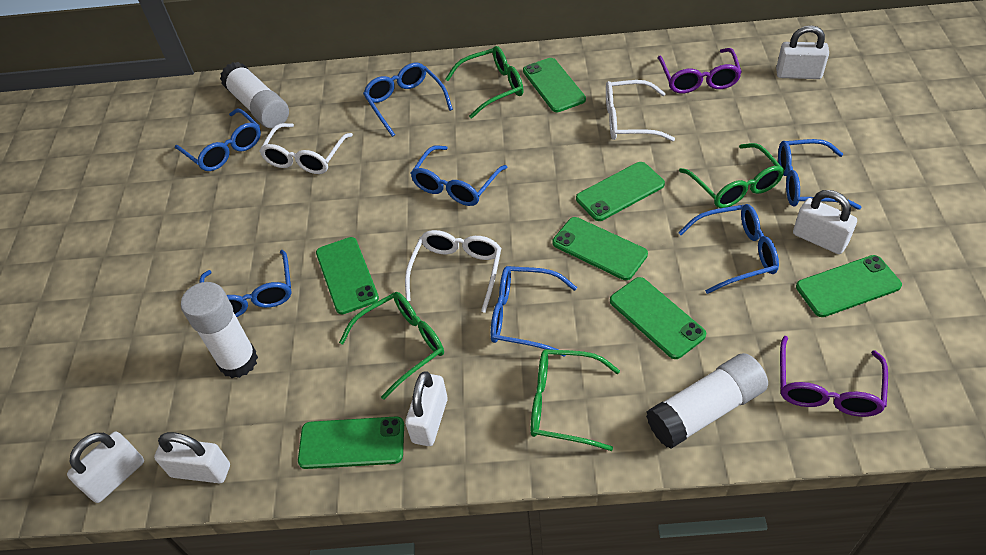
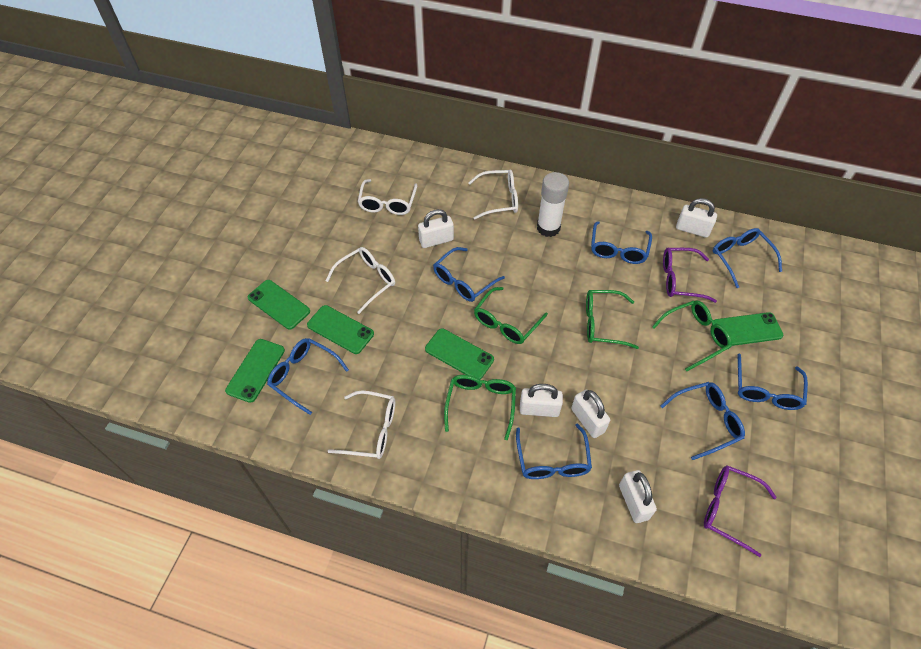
green phone: 7 -> 5
white glasses: 3 -> 4
white glue stick: 3 -> 1

